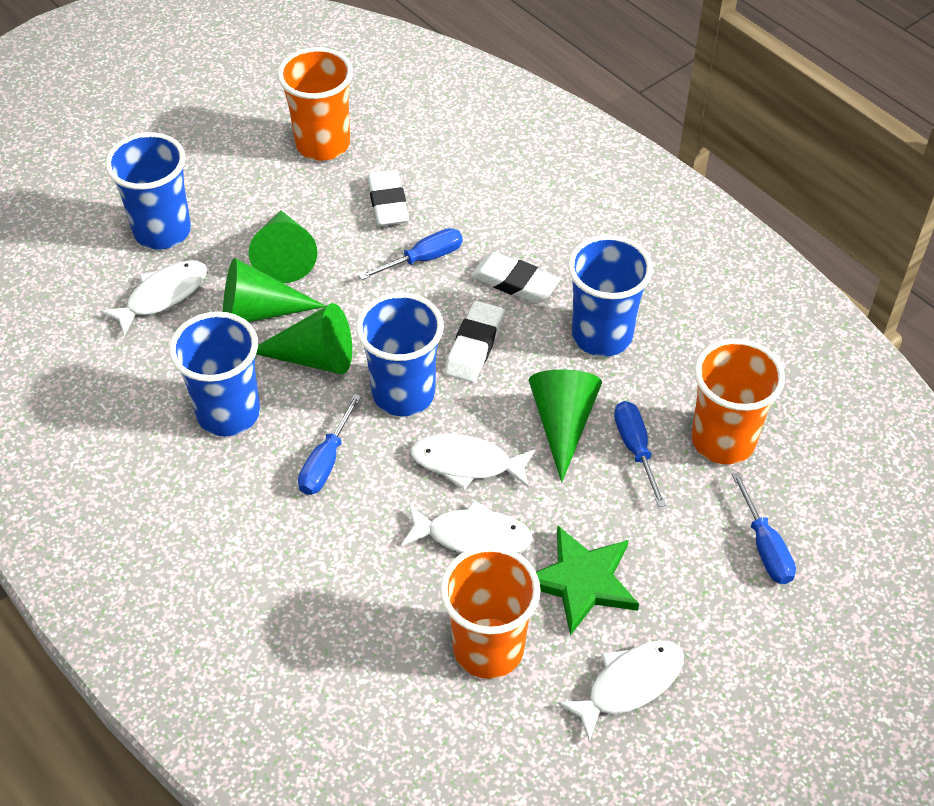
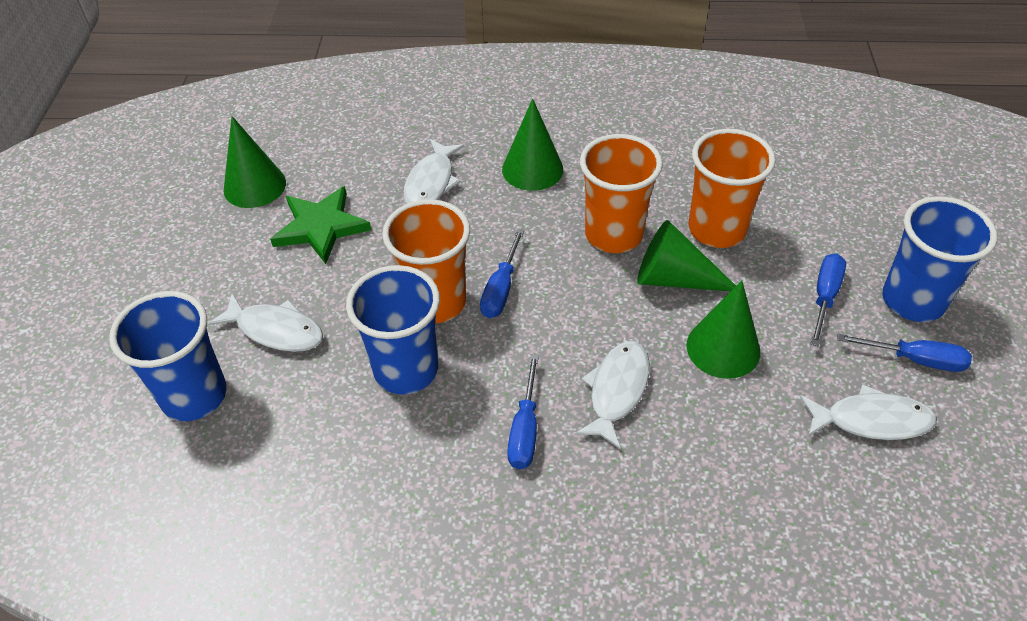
blue cup: 4 -> 3
white eraser: 3 -> 0

